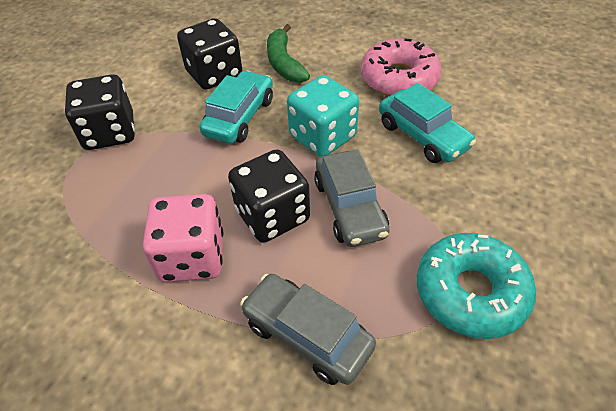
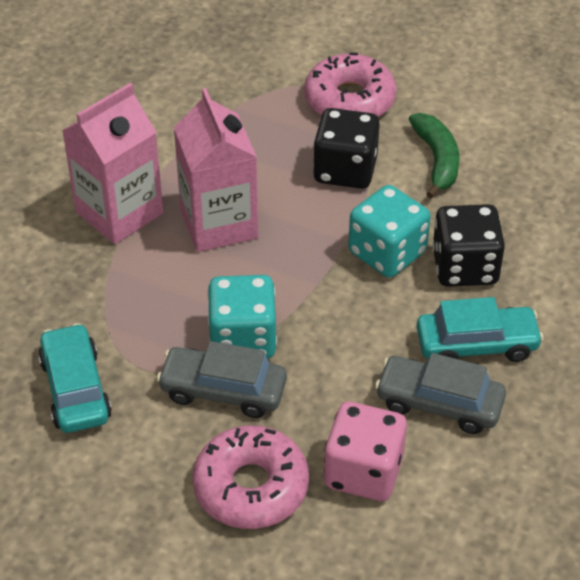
black dice: 3 -> 2
pink carton: 0 -> 2
pink donut: 1 -> 2
turquoise dice: 1 -> 2
turquoise donut: 1 -> 0

